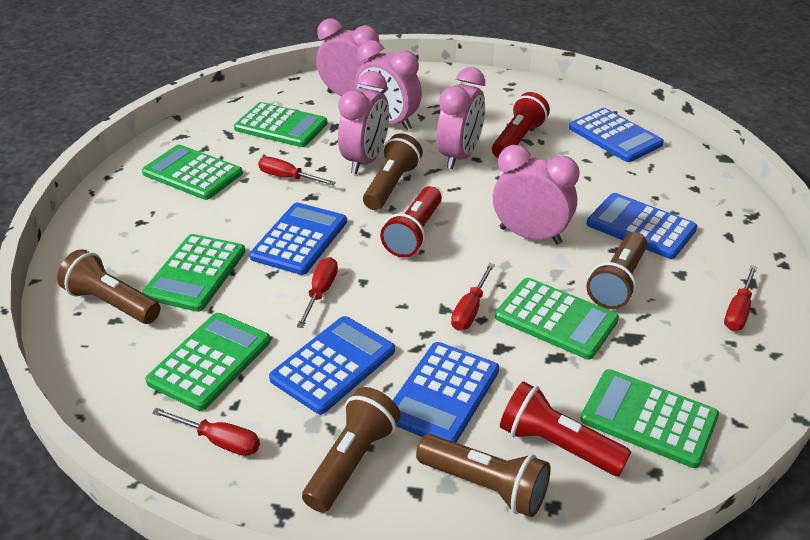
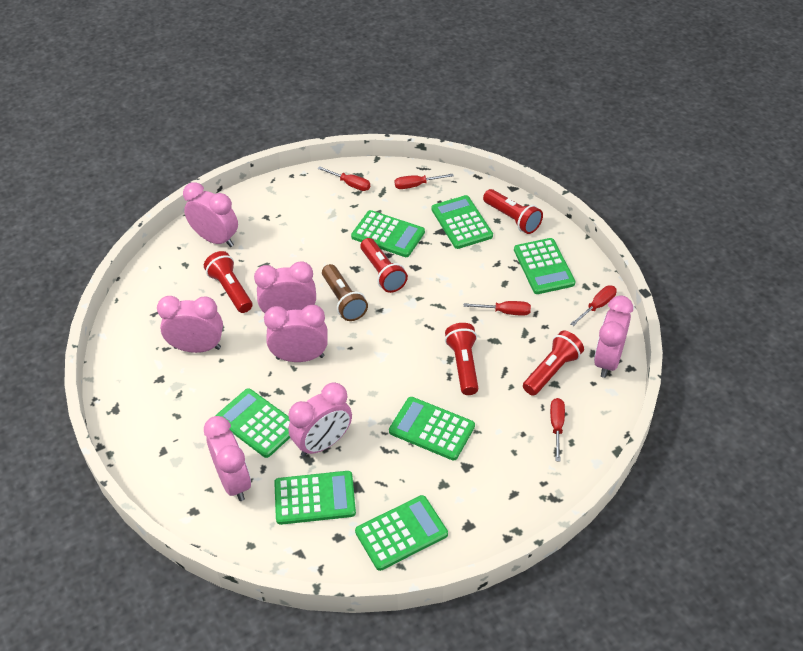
blue calculator: 5 -> 0
brown flashlight: 5 -> 1
green calculator: 6 -> 7
pink clock: 5 -> 7
red flashlight: 3 -> 5

